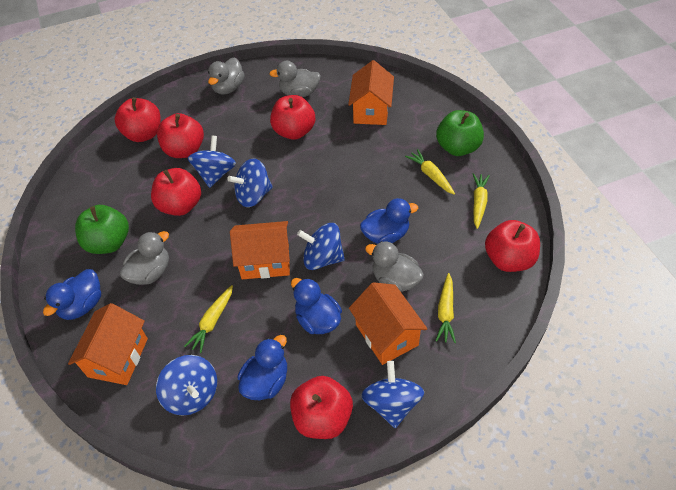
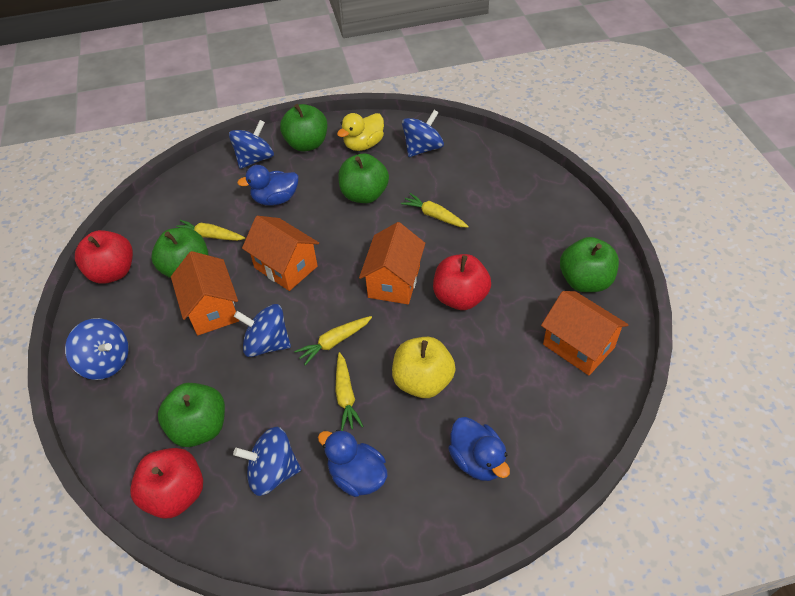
blue duck: 4 -> 3
green apple: 2 -> 5
grey duck: 4 -> 0
red apple: 6 -> 3
yellow apple: 0 -> 1
yellow duck: 0 -> 1

